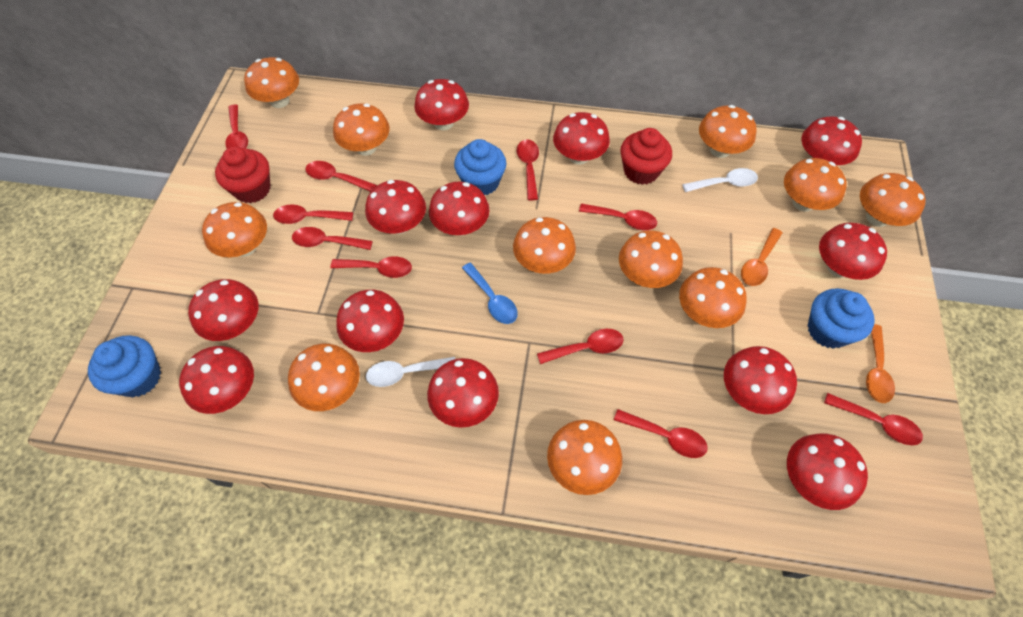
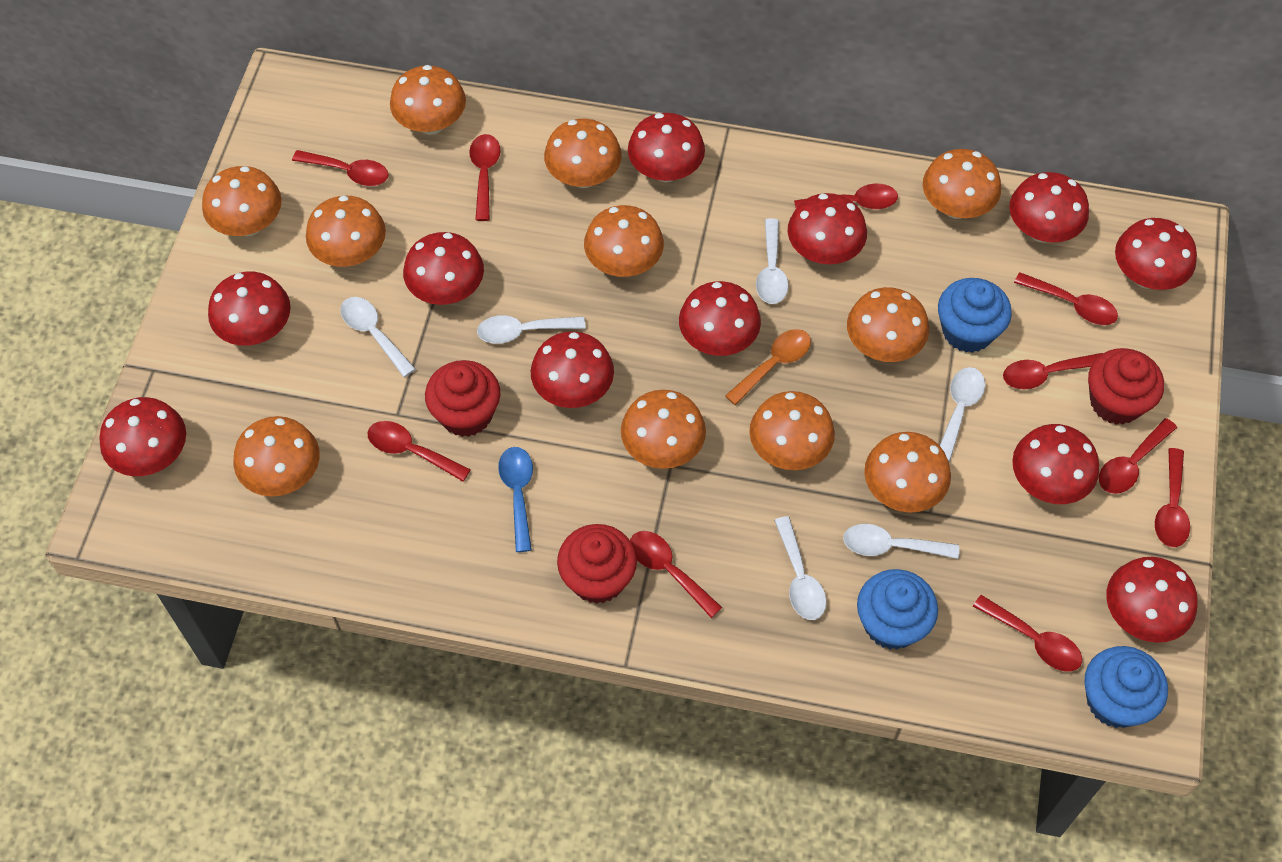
orange spoon: 2 -> 1
red cupcake: 2 -> 3
red mushroom: 12 -> 11
white spoon: 2 -> 6

